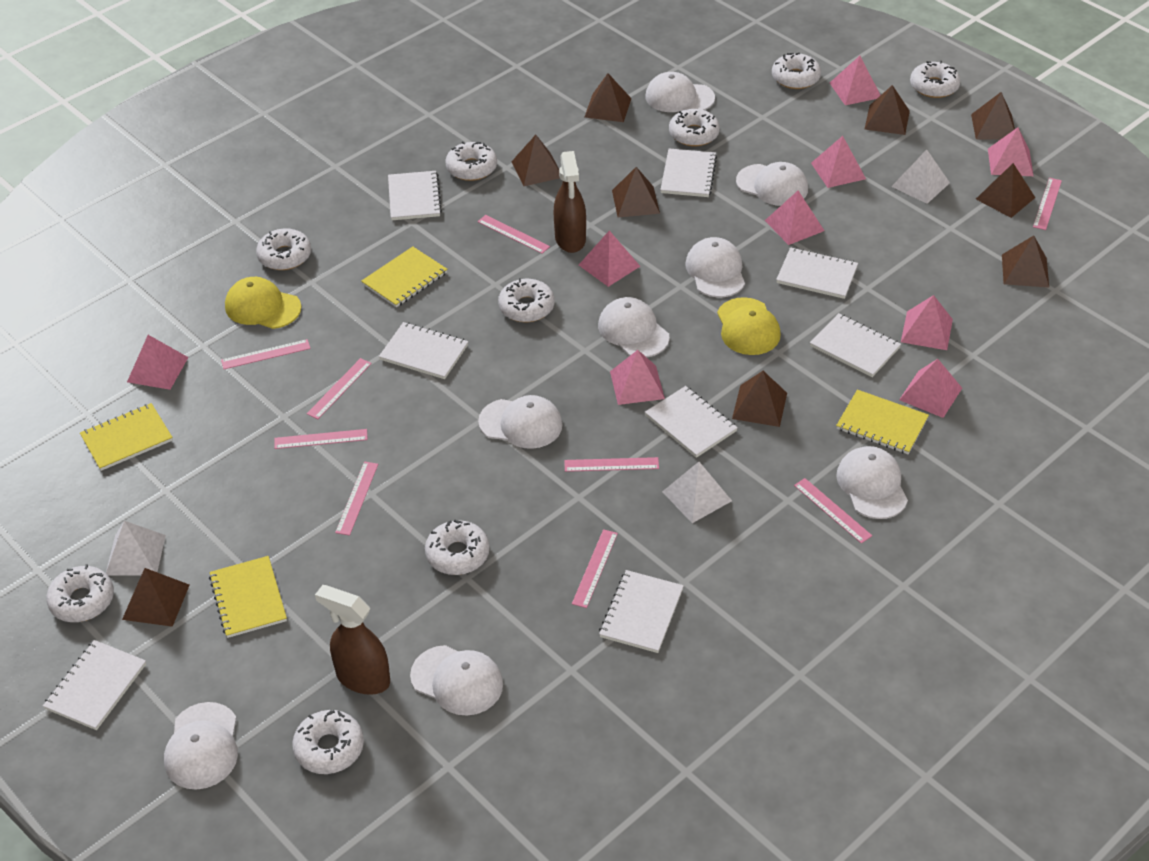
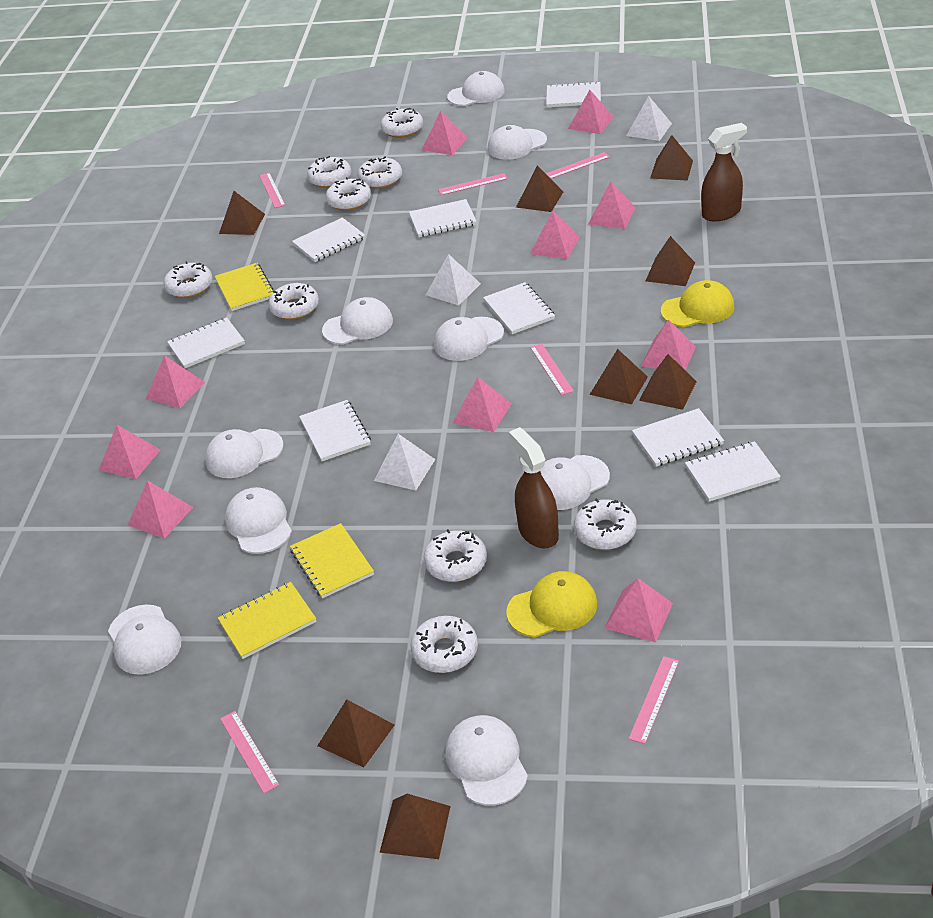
brown pyramid: 9 -> 8
pink pyramid: 9 -> 10
pink ruler: 9 -> 6
white cap: 8 -> 9
yellow notebook: 4 -> 3

